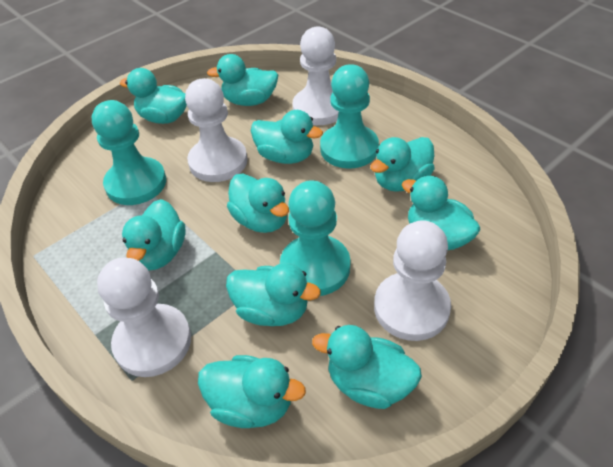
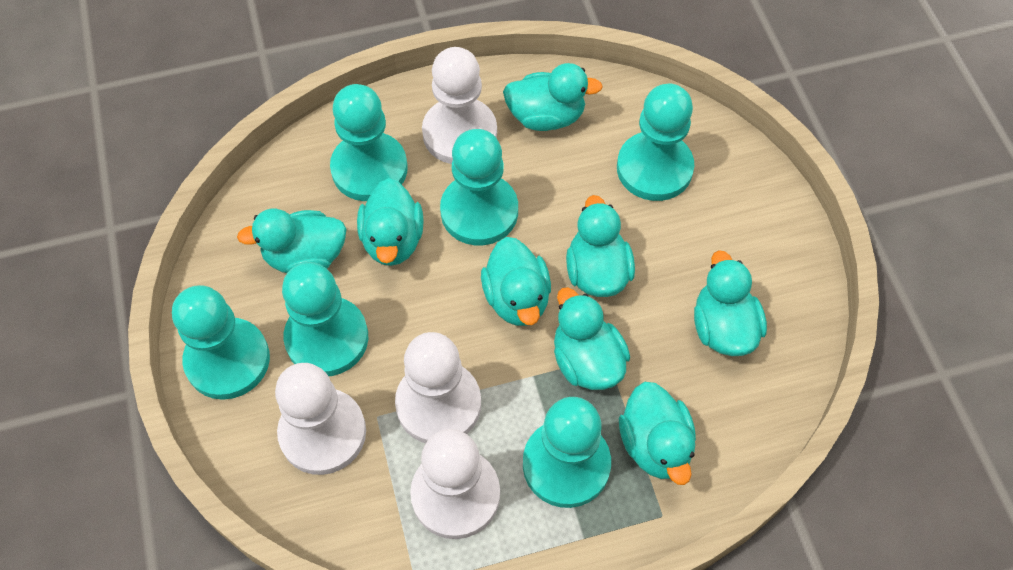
turquoise duck: 10 -> 8
turquoise pawn: 3 -> 6

